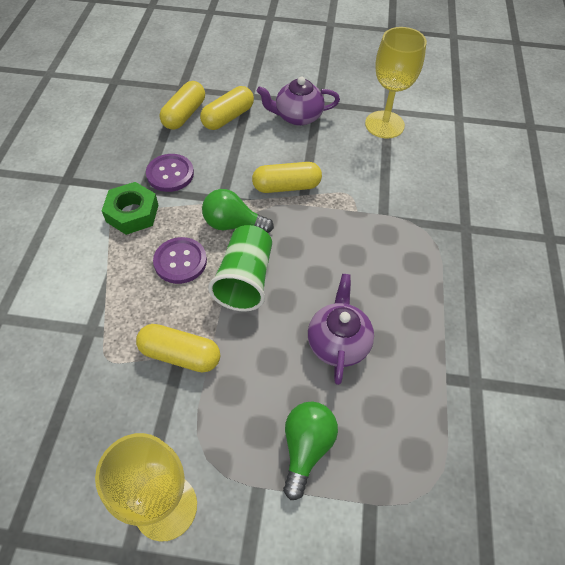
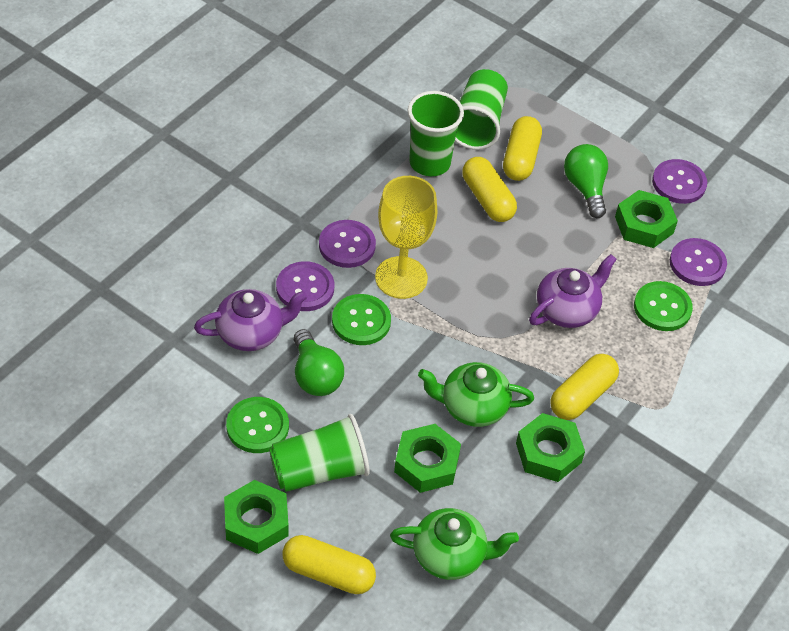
green button: 0 -> 3
green cup: 1 -> 3
green nut: 1 -> 4
green teapot: 0 -> 2
purple button: 2 -> 4
yellow goblet: 2 -> 1

